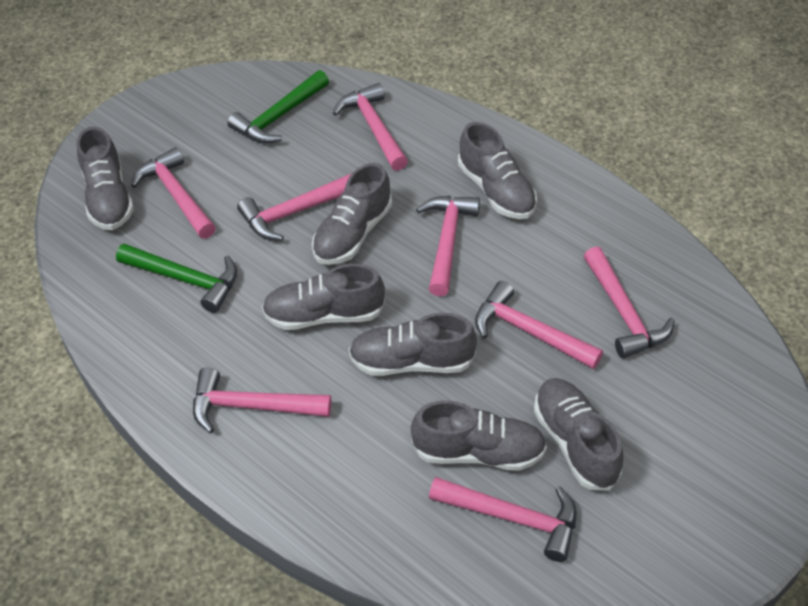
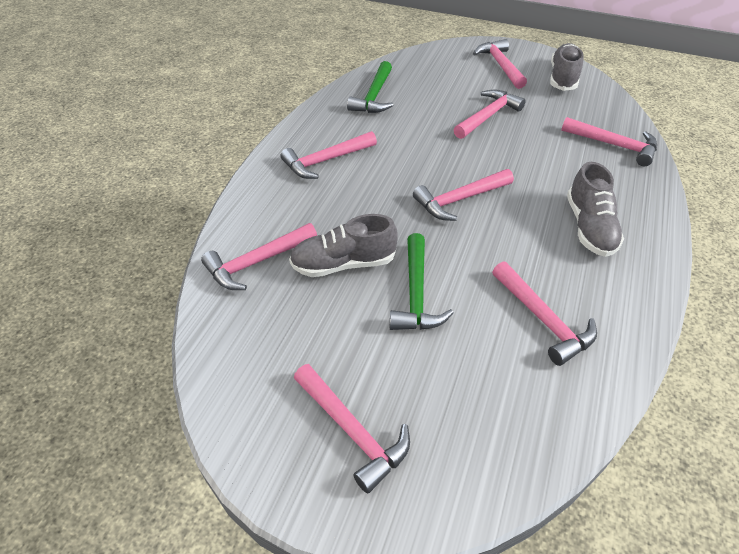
grey shoe: 7 -> 3

